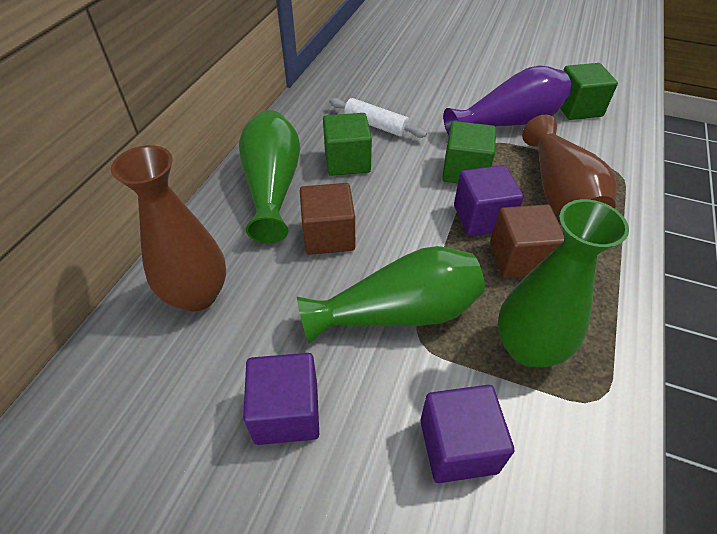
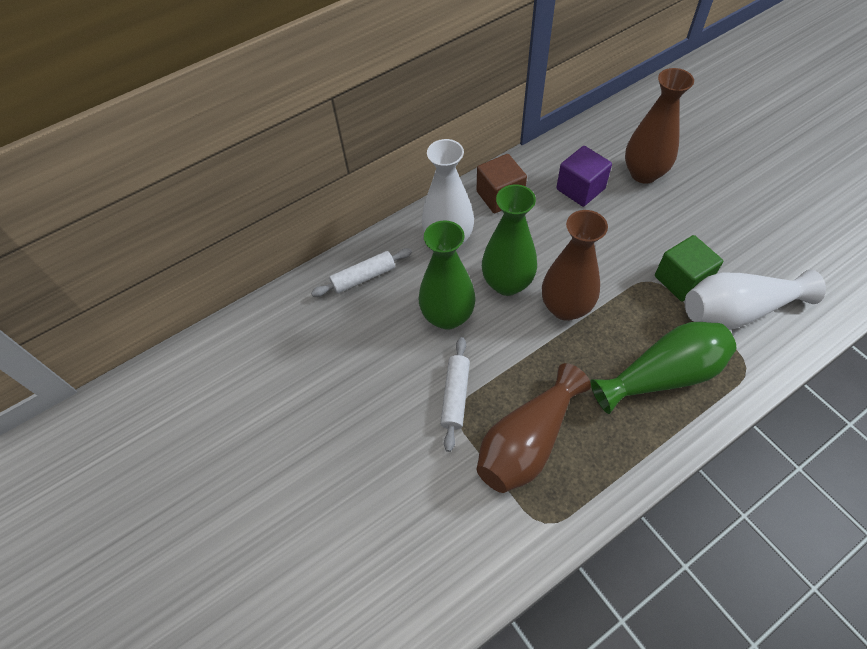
brown cube: 2 -> 1
brown vase: 2 -> 3
green cube: 3 -> 1
purple cube: 3 -> 1
purple vase: 1 -> 0
white rolling pin: 1 -> 2
white vase: 0 -> 2

